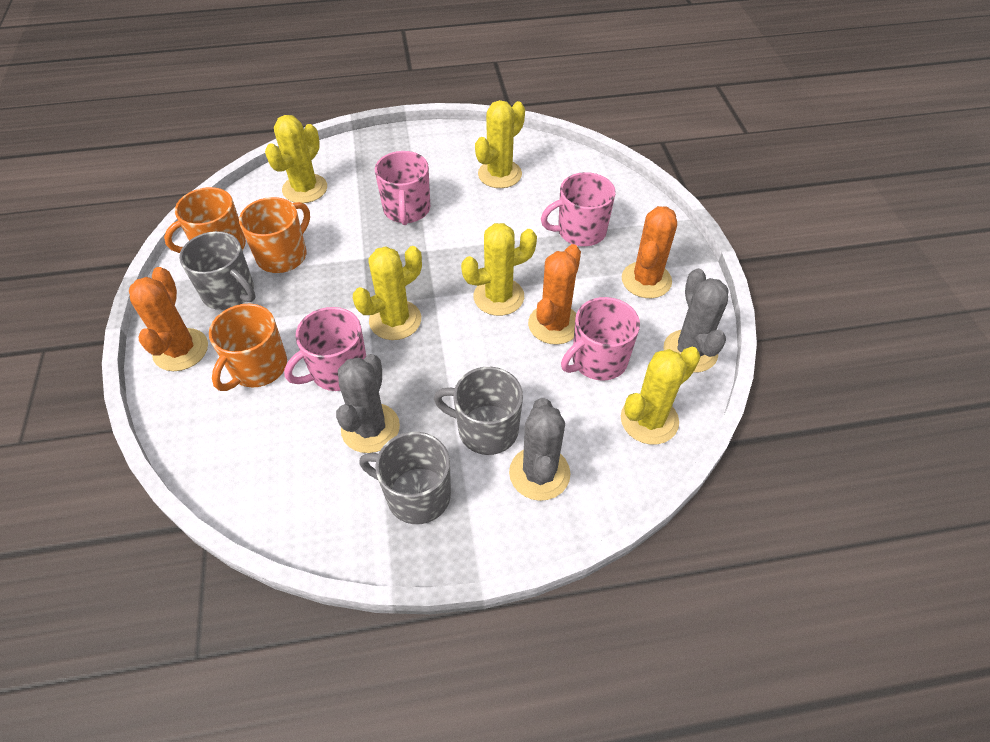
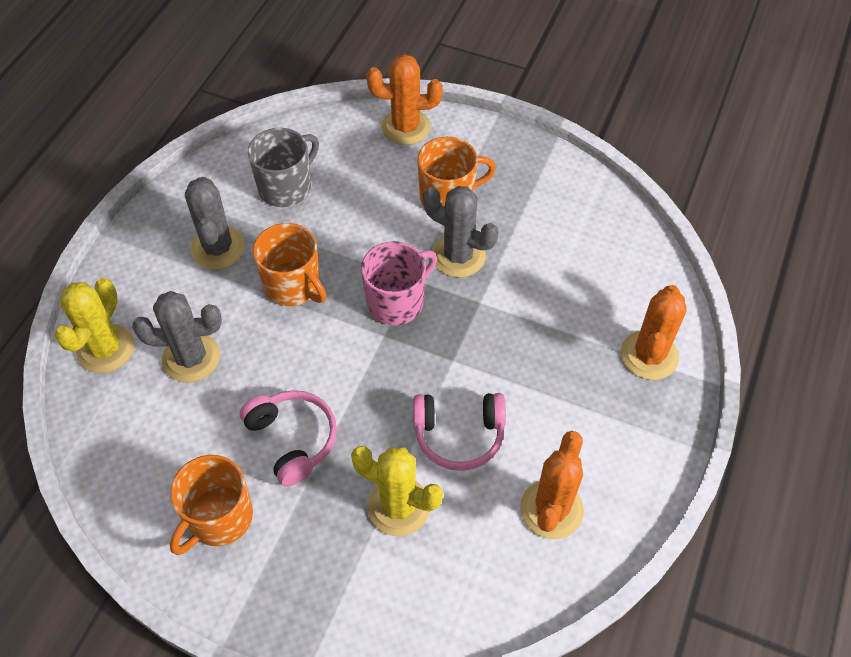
grey mug: 3 -> 1
pink headphones: 0 -> 2
pink mug: 4 -> 1
yellow cactus: 5 -> 2

